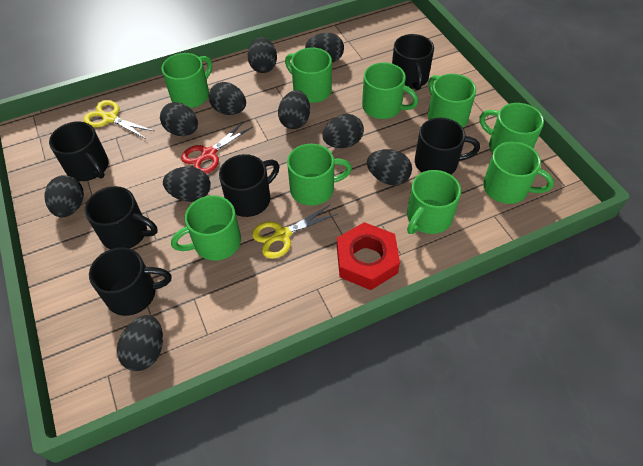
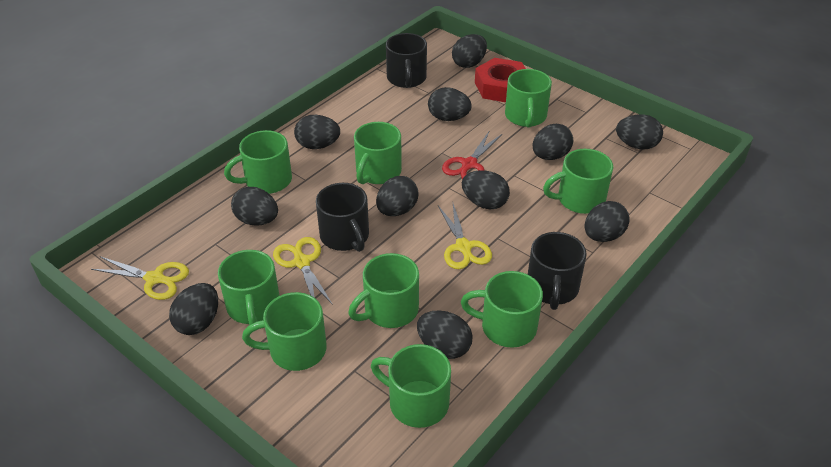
black egg: 10 -> 11
black mug: 6 -> 3
yellow scissors: 2 -> 3

